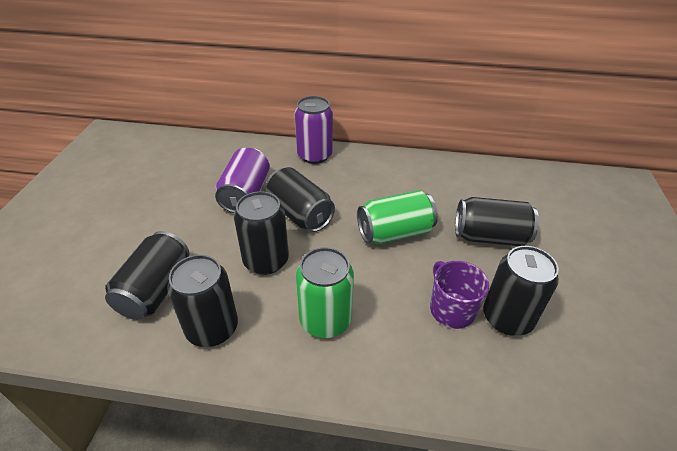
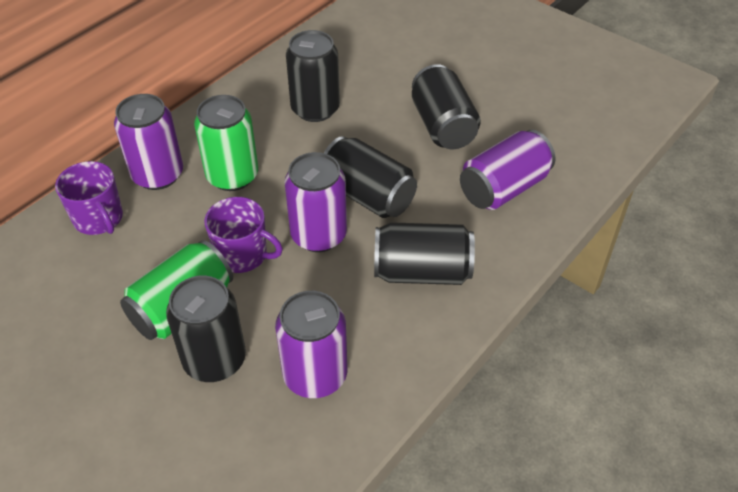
black can: 6 -> 5
purple can: 2 -> 4
purple mug: 1 -> 2

